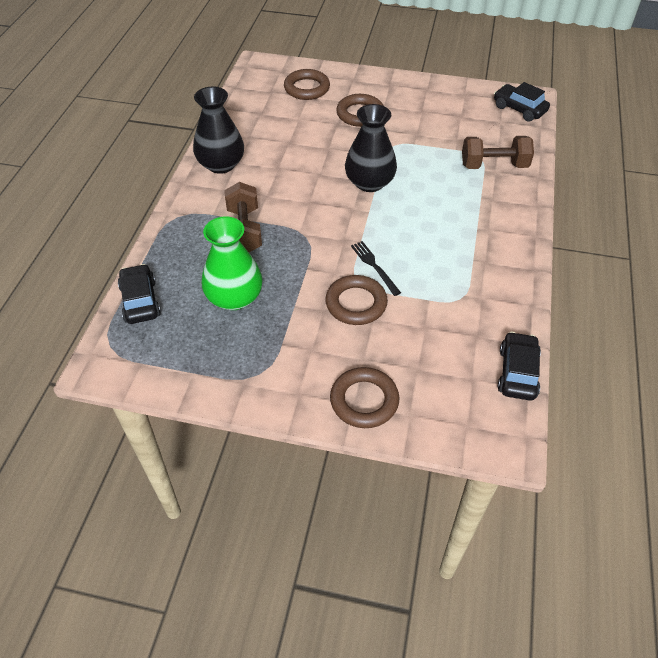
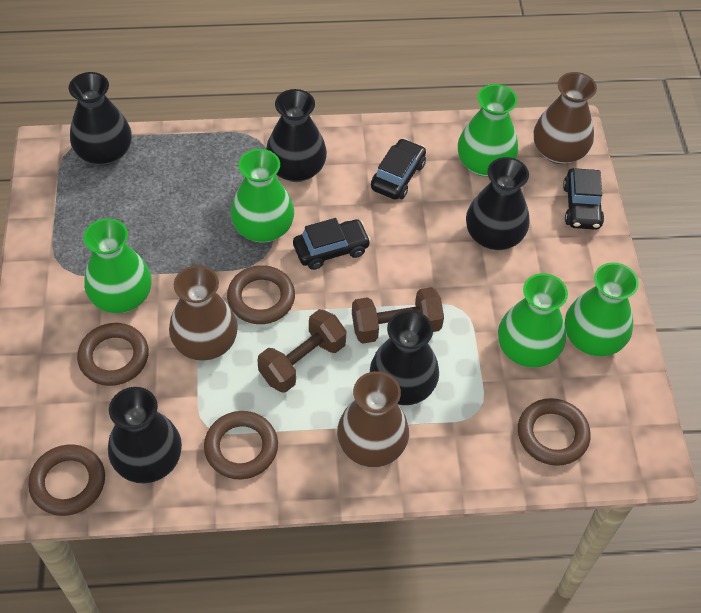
black fork: 1 -> 0
black vase: 2 -> 5
brown ring: 4 -> 5
brown vase: 0 -> 3
green vase: 1 -> 5

